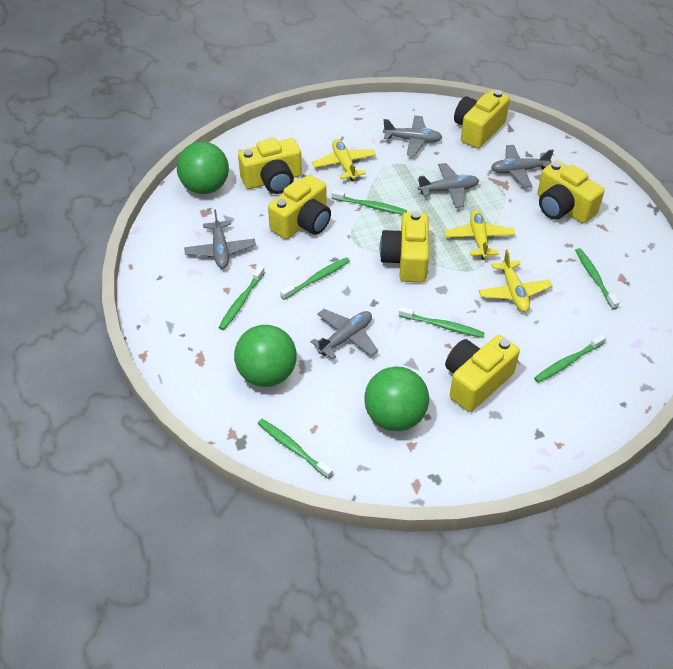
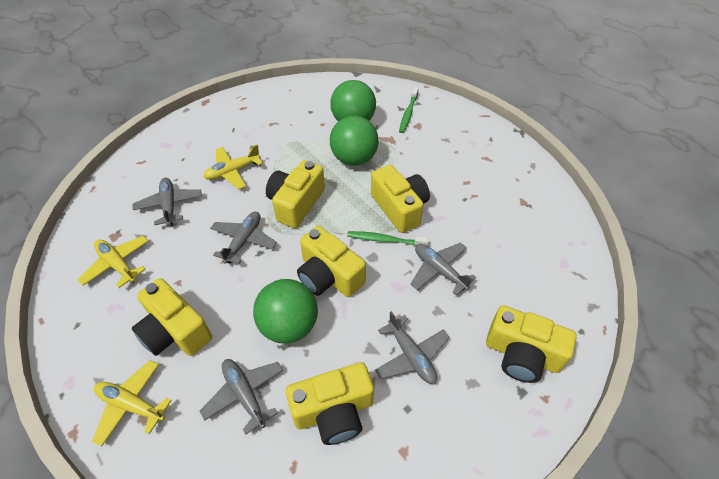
green toothbrush: 7 -> 2

